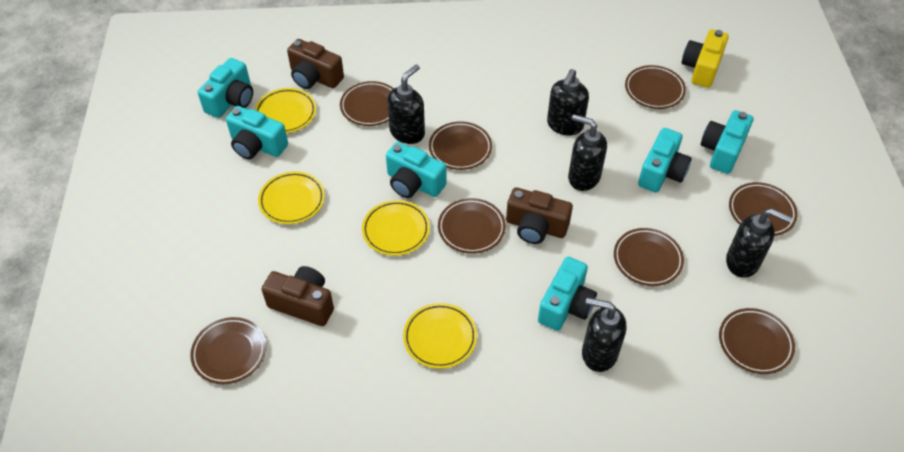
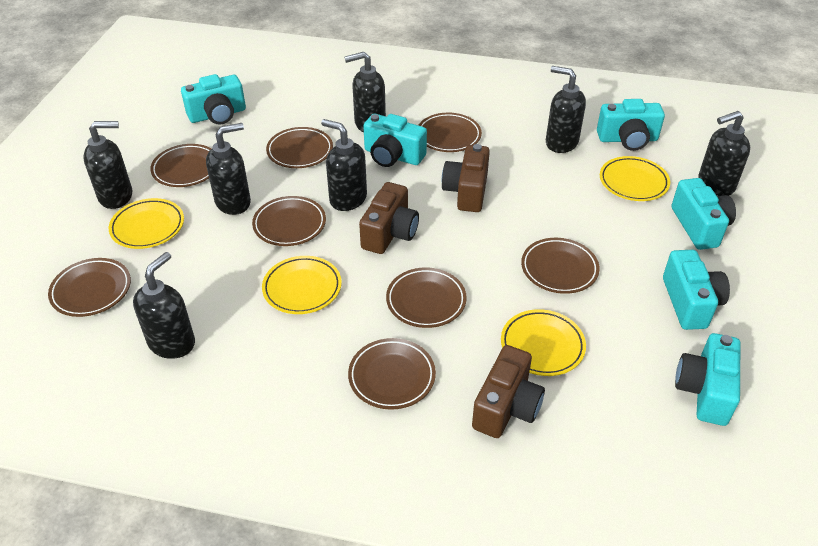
black soap dispenser: 5 -> 7
yellow camera: 1 -> 0

